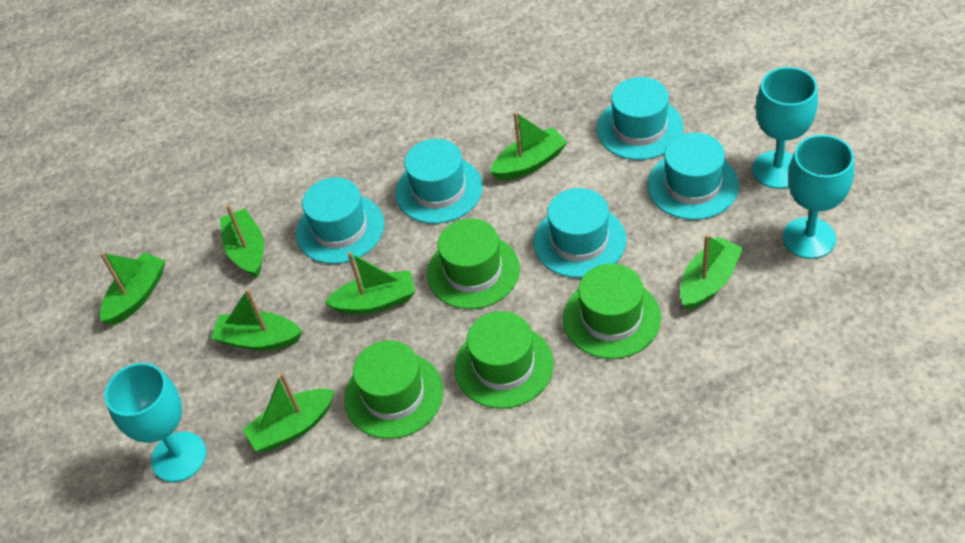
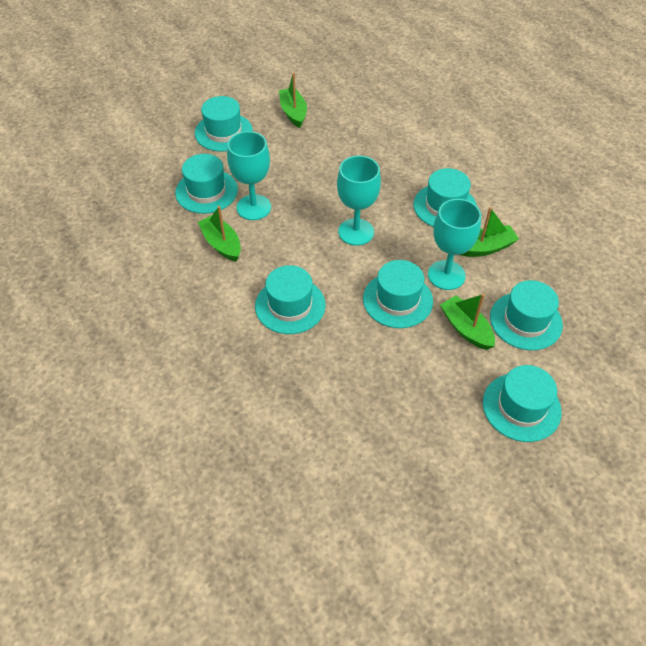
green boat: 7 -> 4
green hat: 4 -> 0
turquoise hat: 5 -> 7

